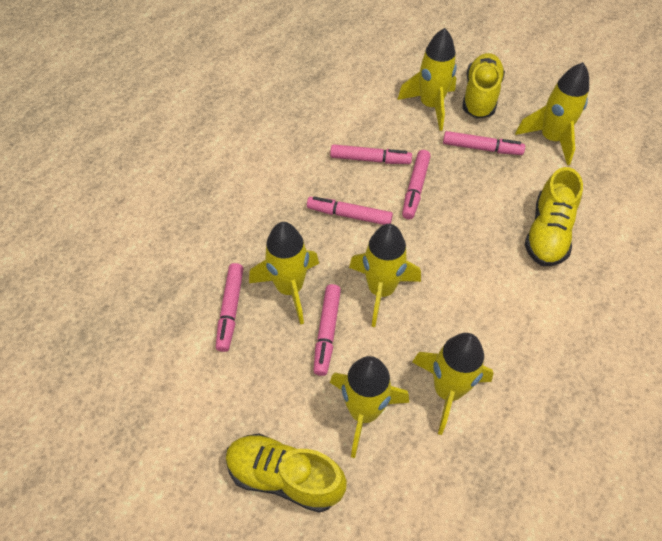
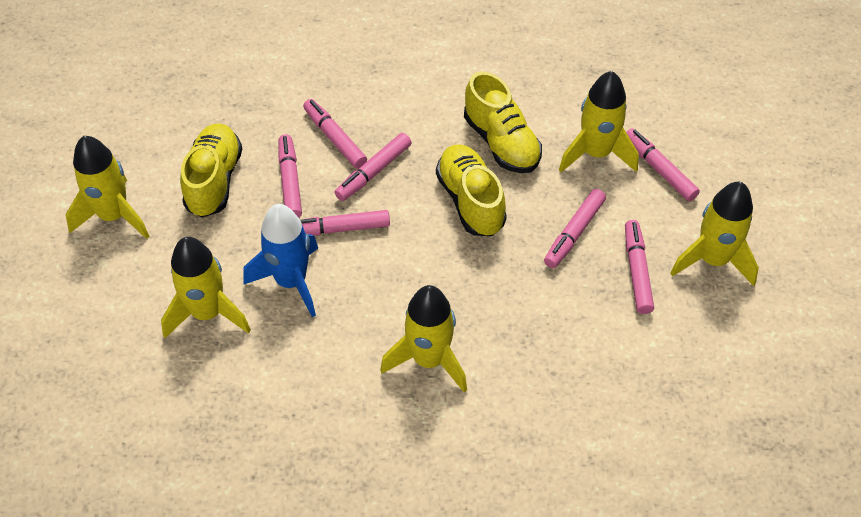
blue rocket: 0 -> 1
pink marker: 6 -> 7
yellow rocket: 6 -> 5

